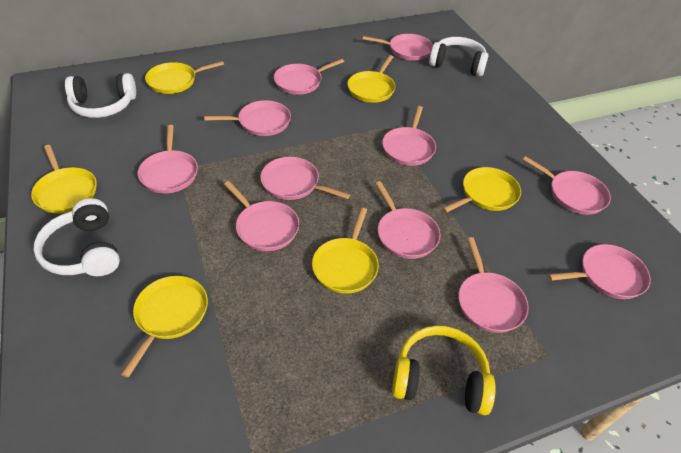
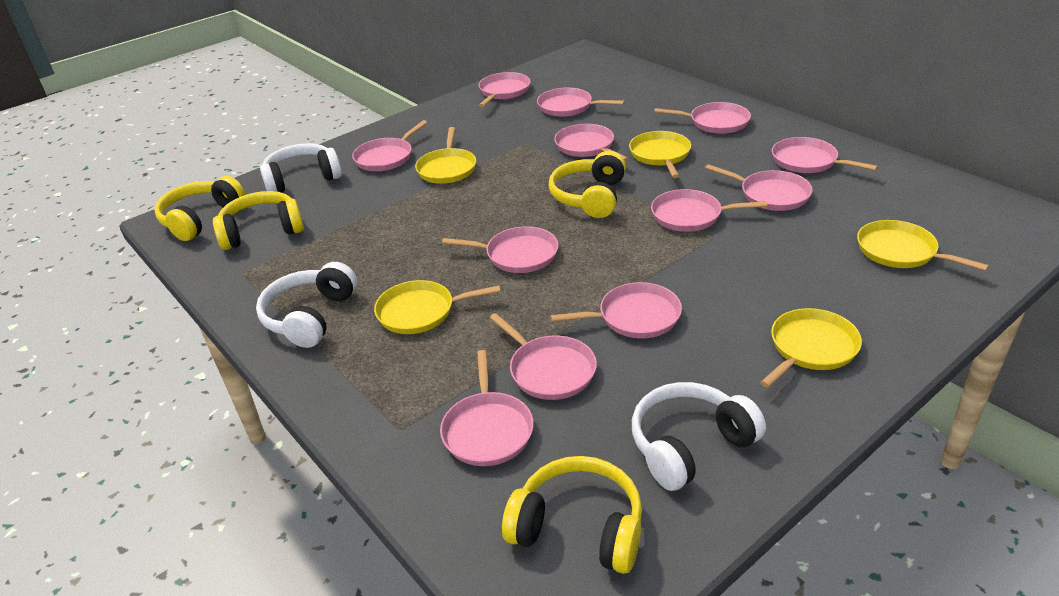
pink pan: 11 -> 12
yellow headphones: 1 -> 4
yellow pan: 6 -> 5

